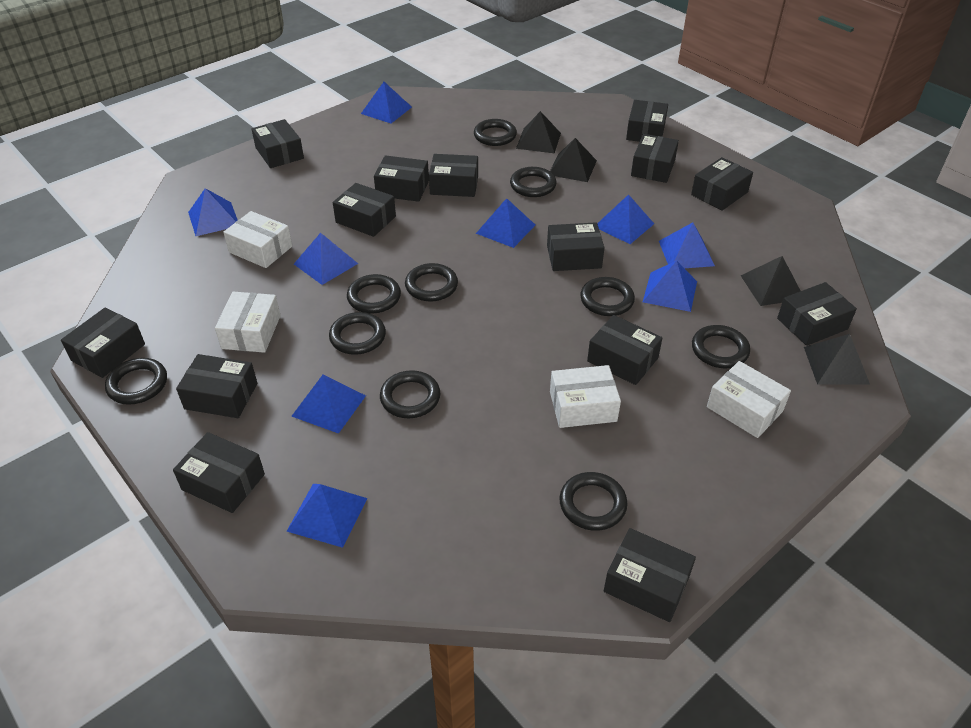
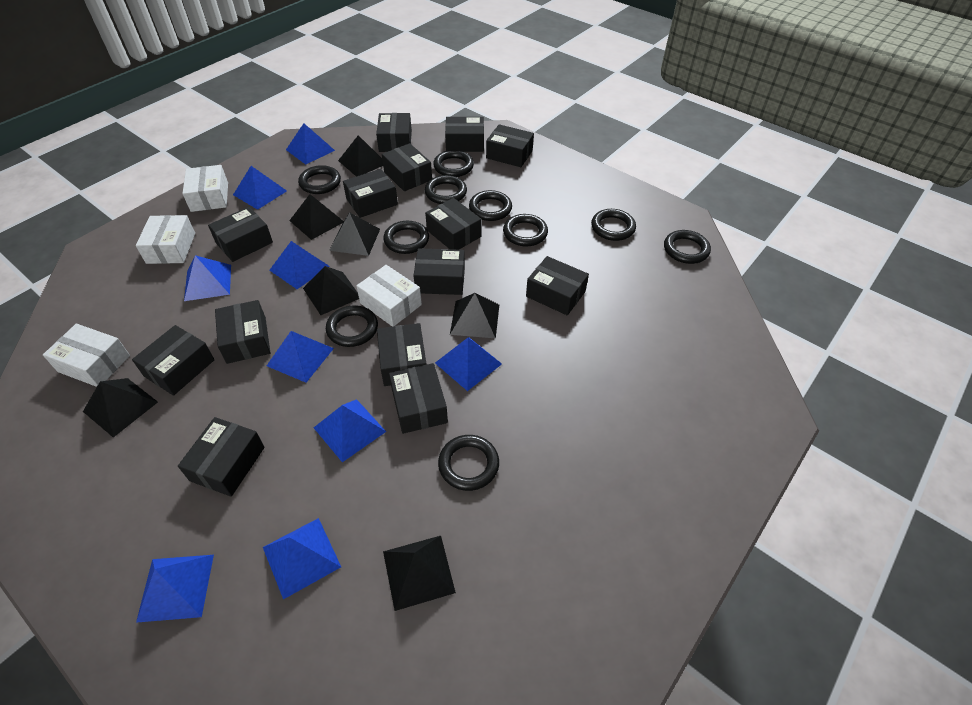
black pyramid: 4 -> 7

